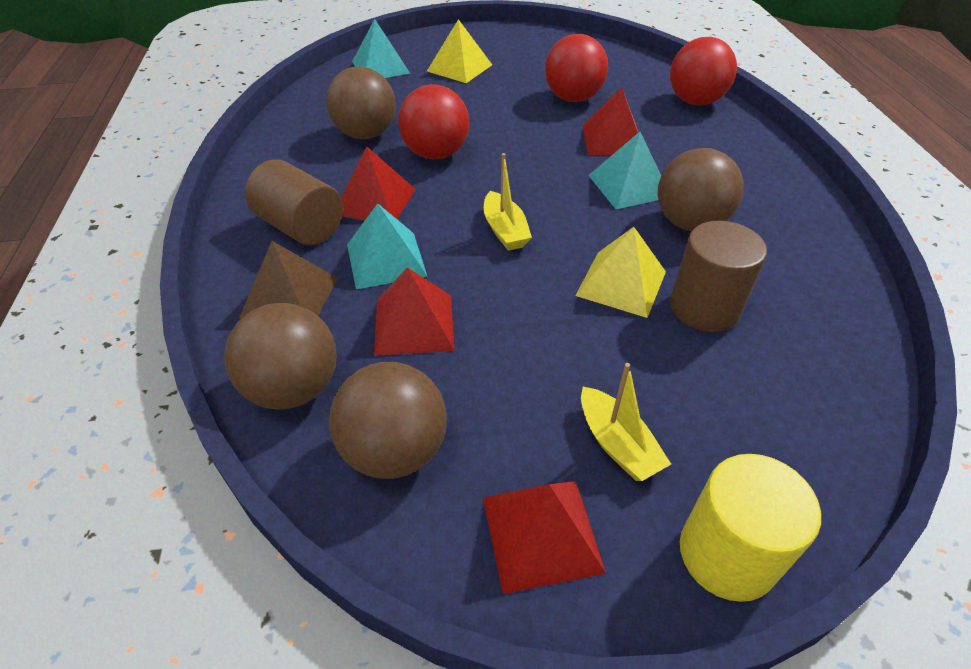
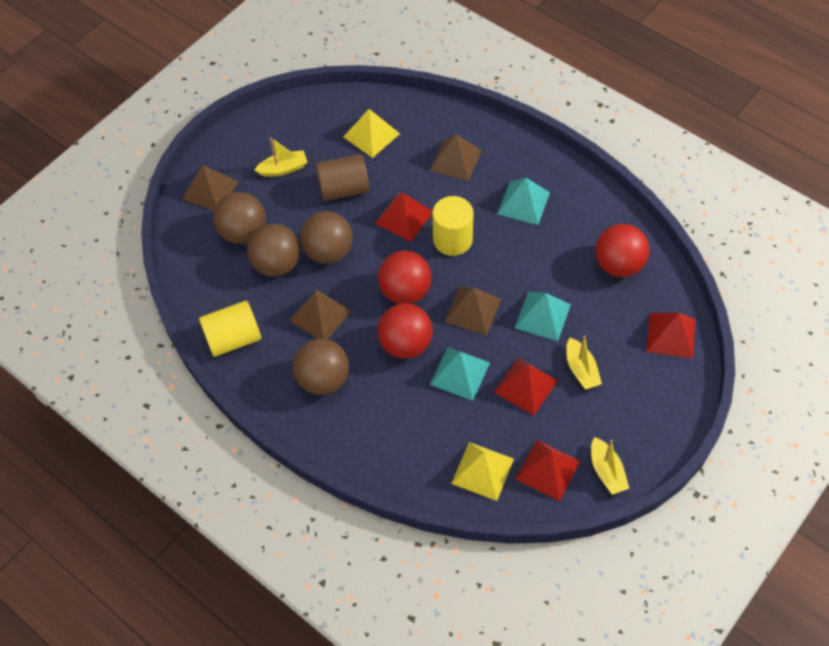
brown cylinder: 2 -> 1
brown pyramid: 1 -> 4
yellow boat: 2 -> 3
yellow cylinder: 1 -> 2

